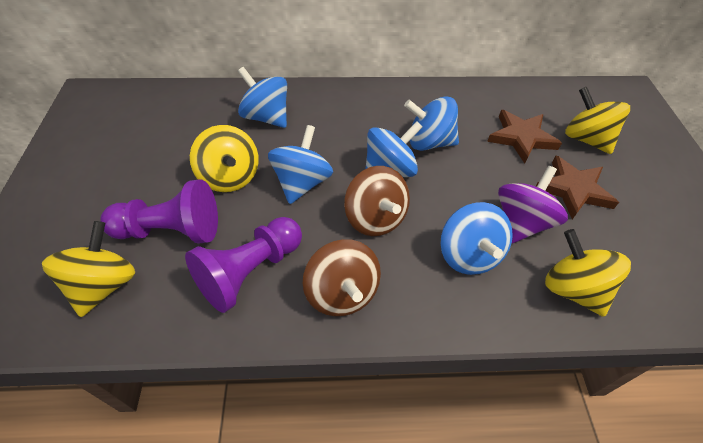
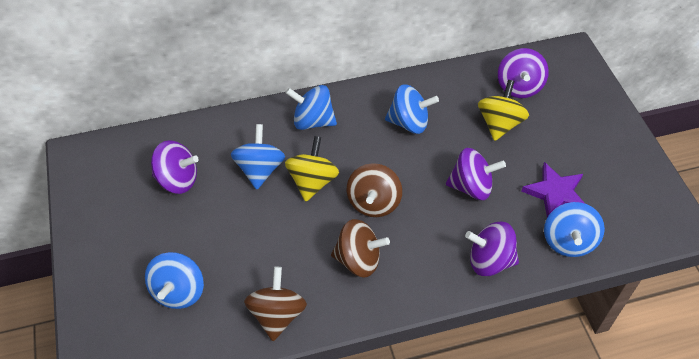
brown spinning top: 2 -> 3
brown star: 2 -> 0
purple pawn: 2 -> 0
purple spinning top: 1 -> 4
purple star: 0 -> 1
yellow spinning top: 4 -> 2

